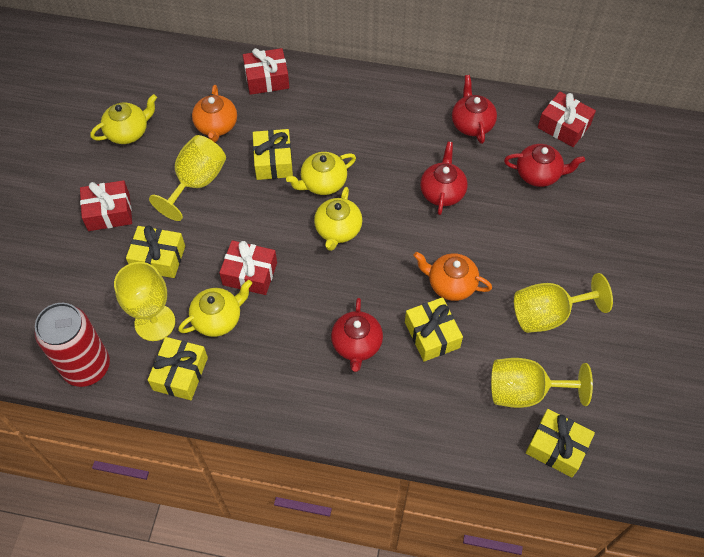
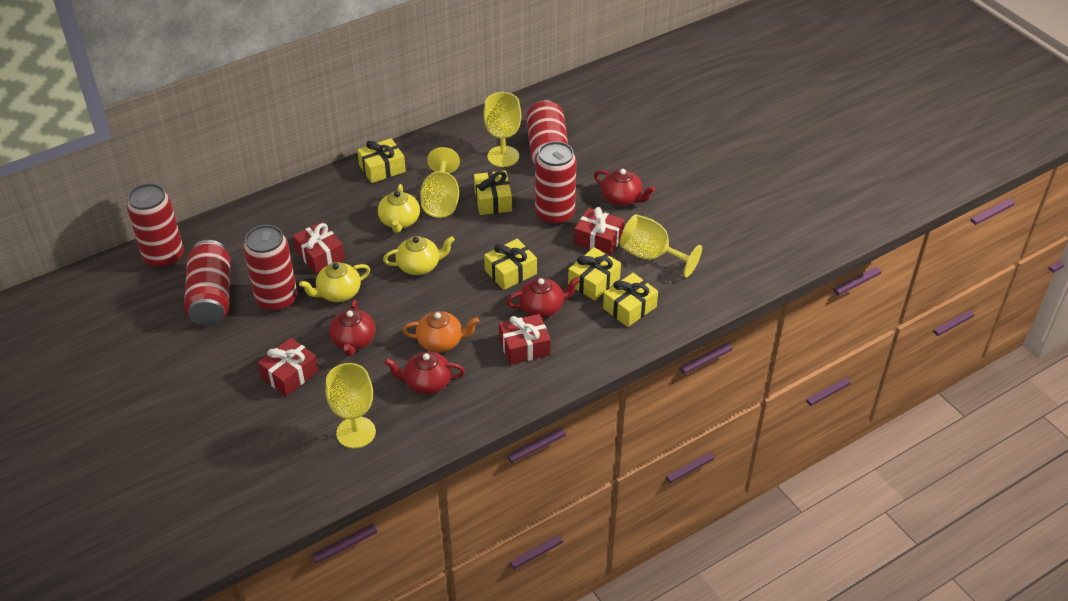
orange teapot: 2 -> 1
red can: 1 -> 5
yellow teapot: 4 -> 3

